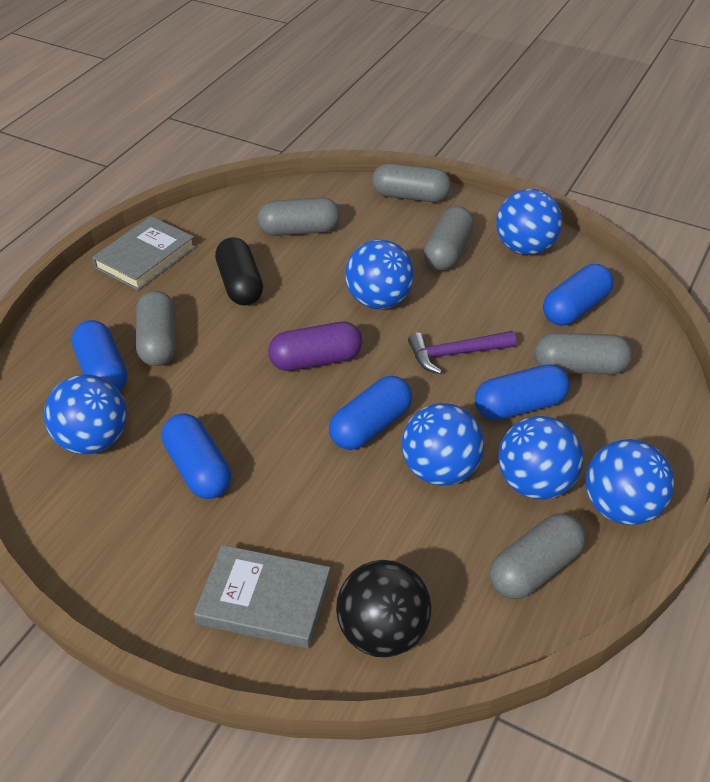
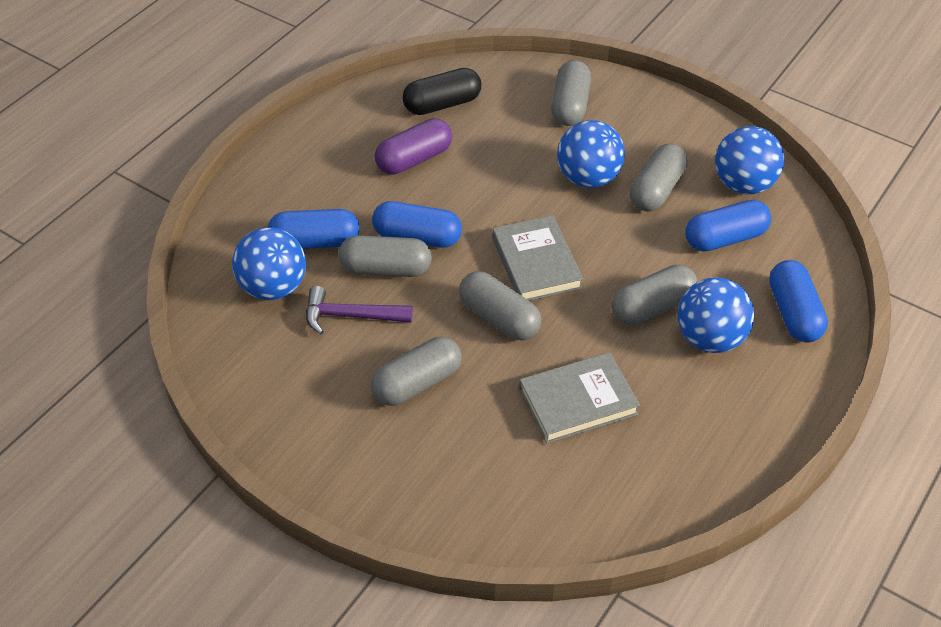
black ball: 1 -> 0
blue ball: 6 -> 4
blue capsule: 5 -> 4

